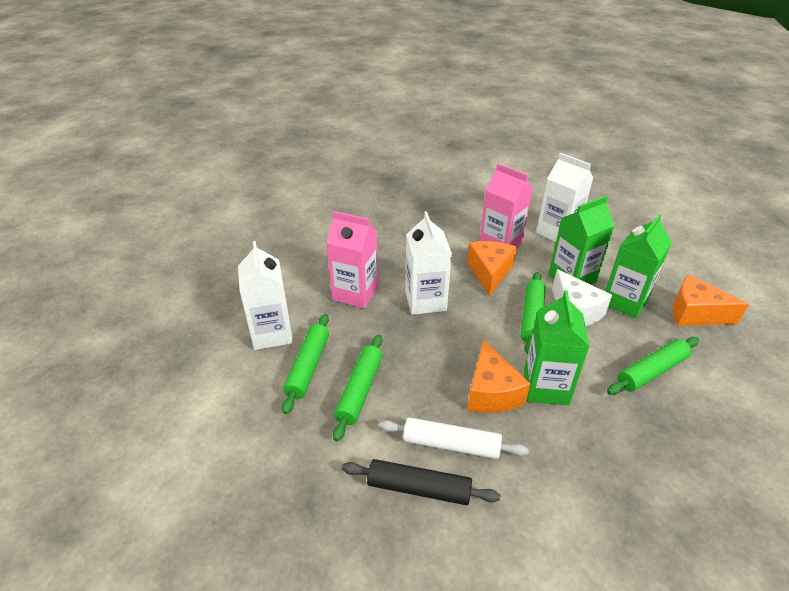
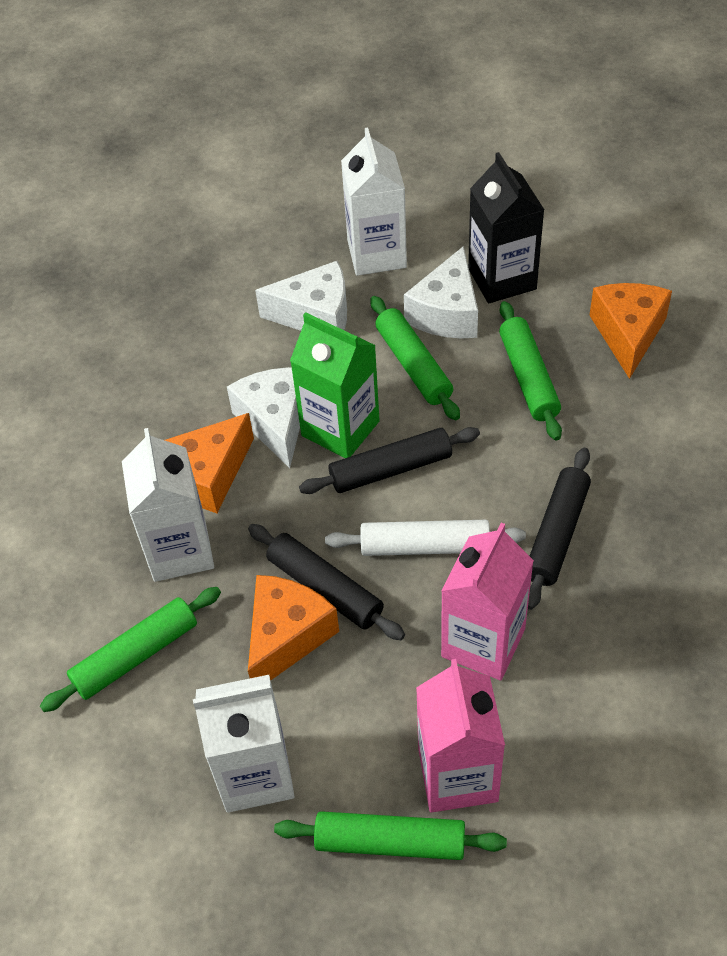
black carton: 0 -> 1
black rolling pin: 1 -> 3
green carton: 3 -> 1
white cheese: 1 -> 3

